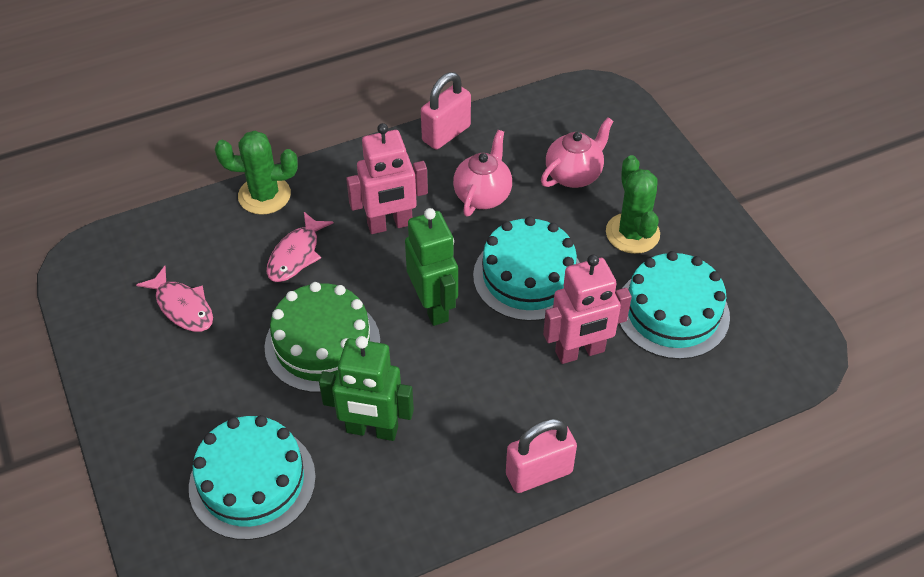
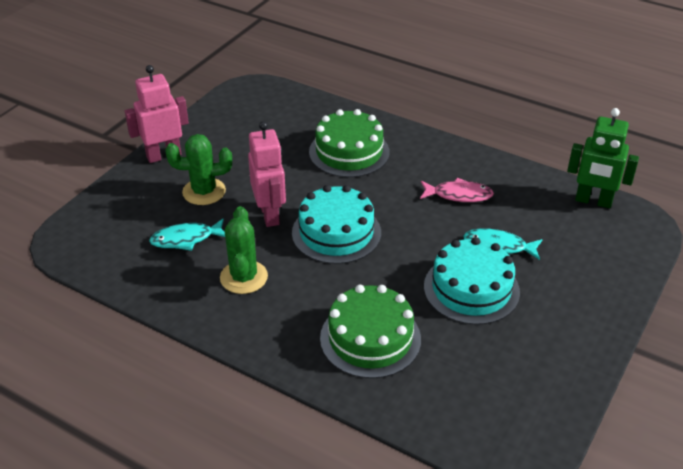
green cake: 1 -> 2
green robot: 2 -> 1
pink fish: 2 -> 1
pink padlock: 2 -> 0
pink teapot: 2 -> 0
turquoise cake: 3 -> 2
turquoise fish: 0 -> 2

